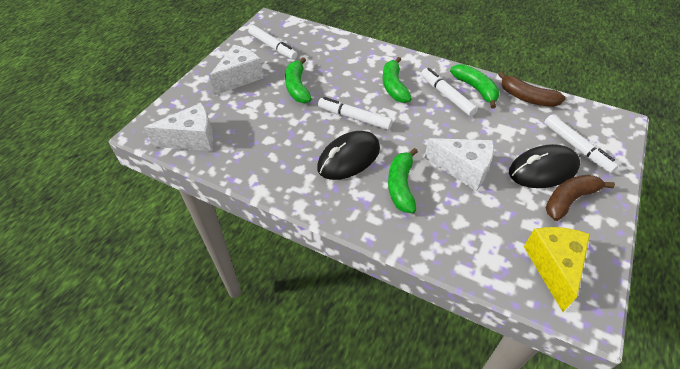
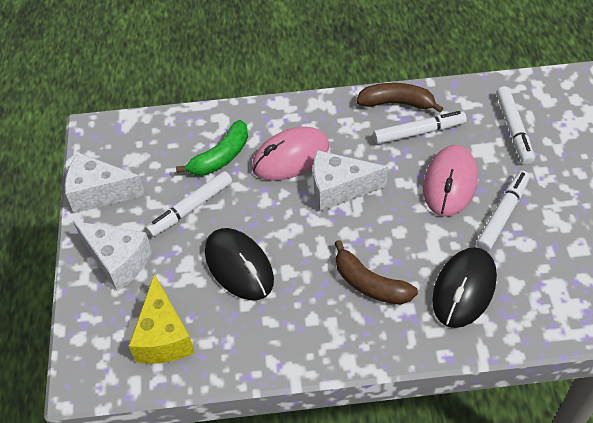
green banana: 4 -> 1
pink mouse: 0 -> 2

